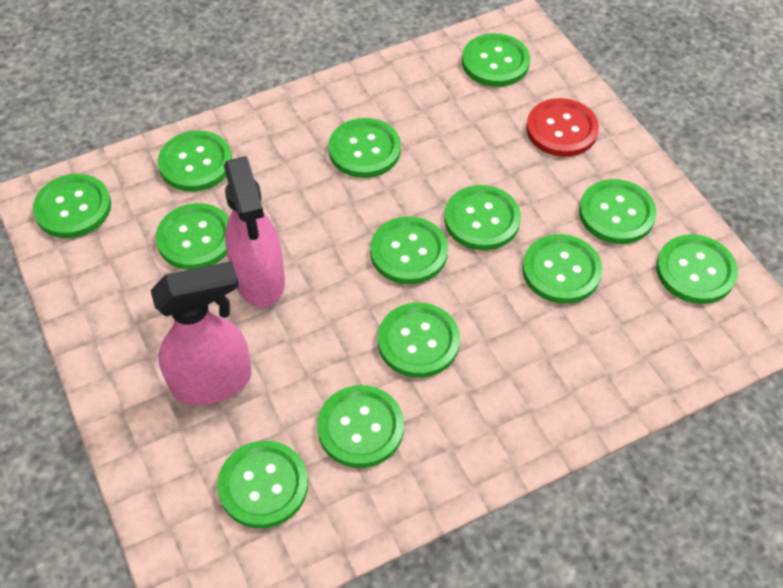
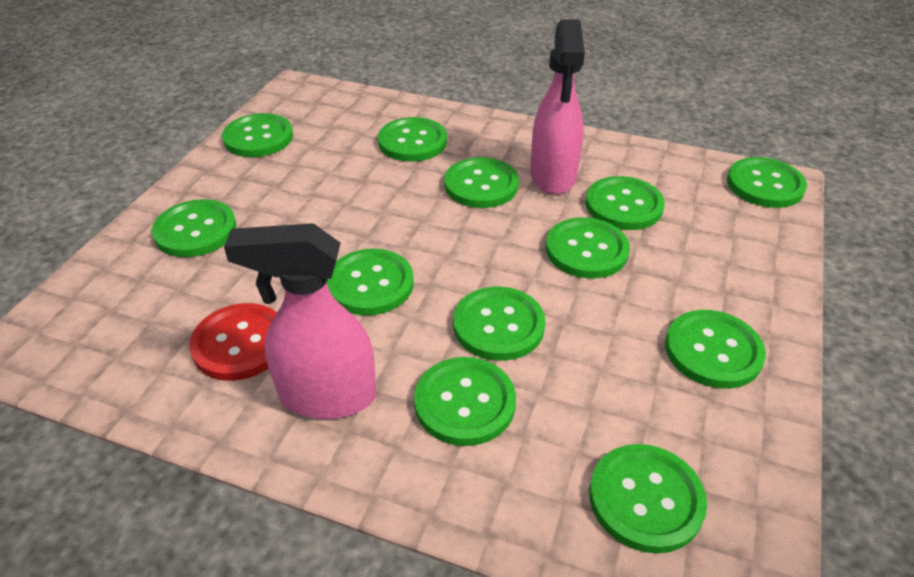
green button: 13 -> 12

